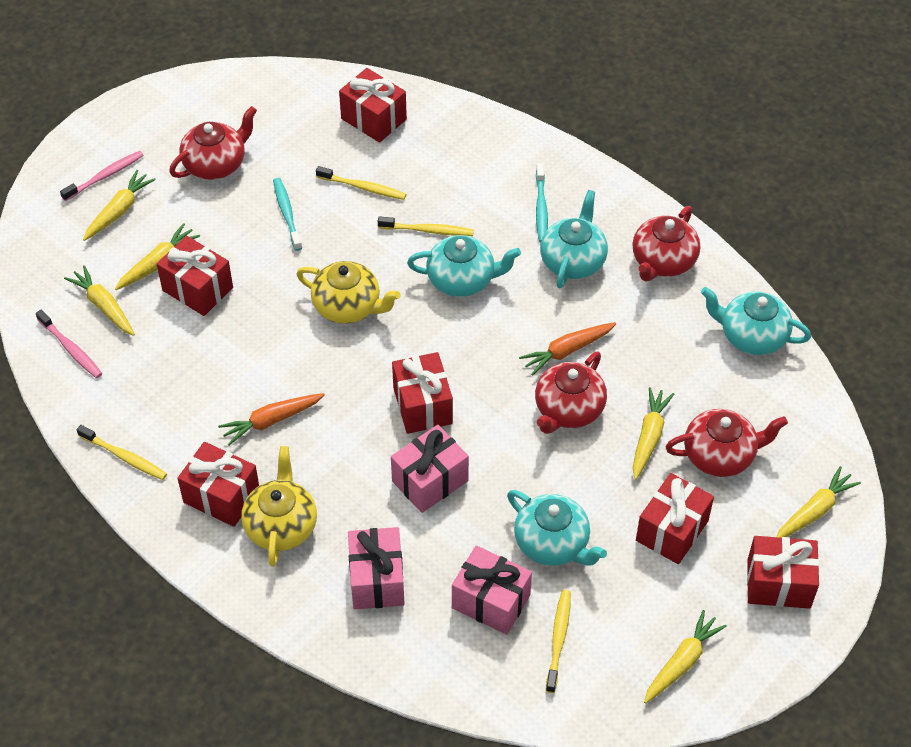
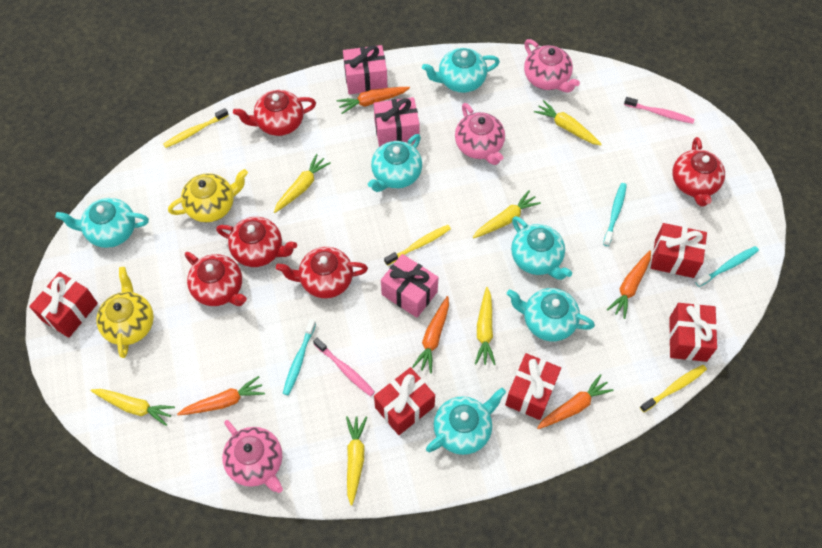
orange carrot: 2 -> 5
pink teapot: 0 -> 3
red gift: 6 -> 5
red teapot: 4 -> 5
turquoise teapot: 4 -> 6
turquoise toothbrush: 2 -> 3
yellow toothbrush: 4 -> 3

